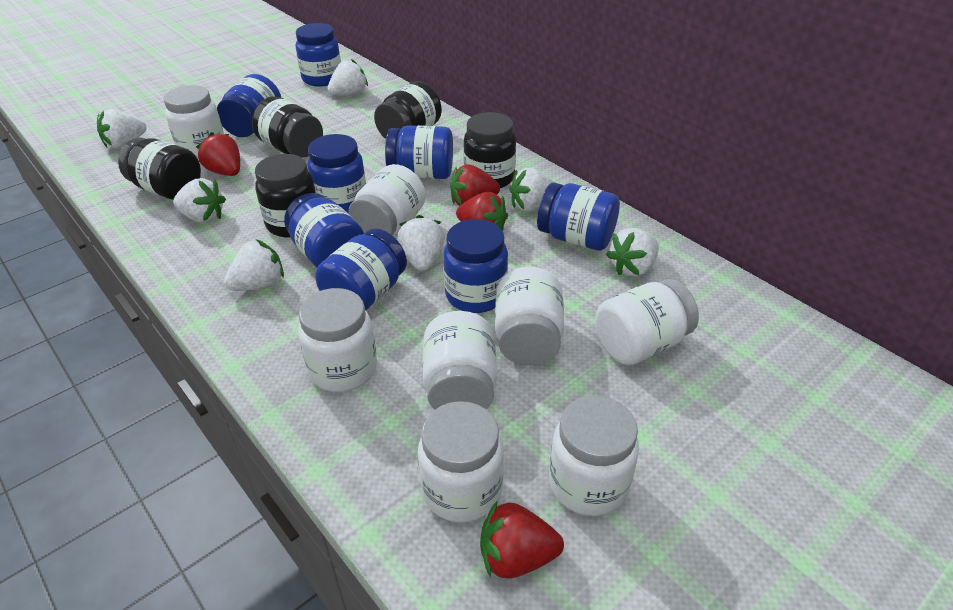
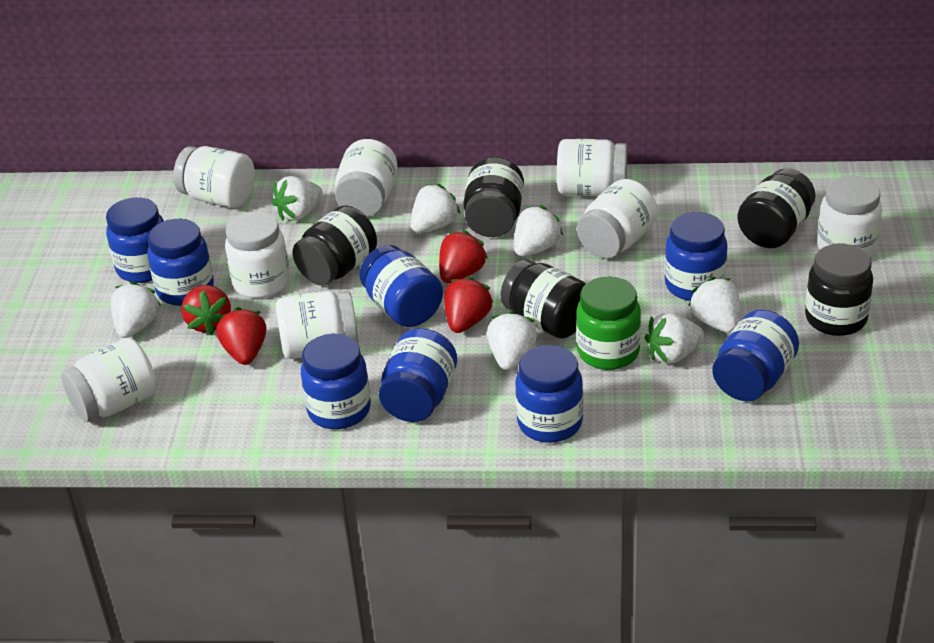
green jar: 0 -> 1

